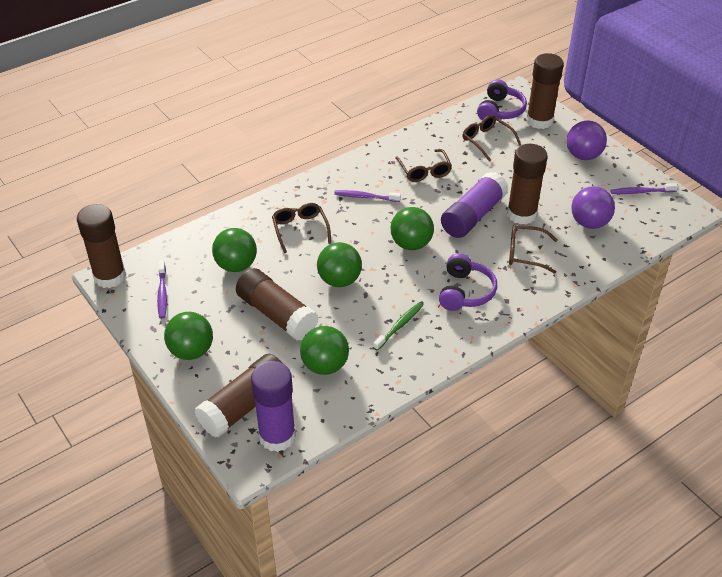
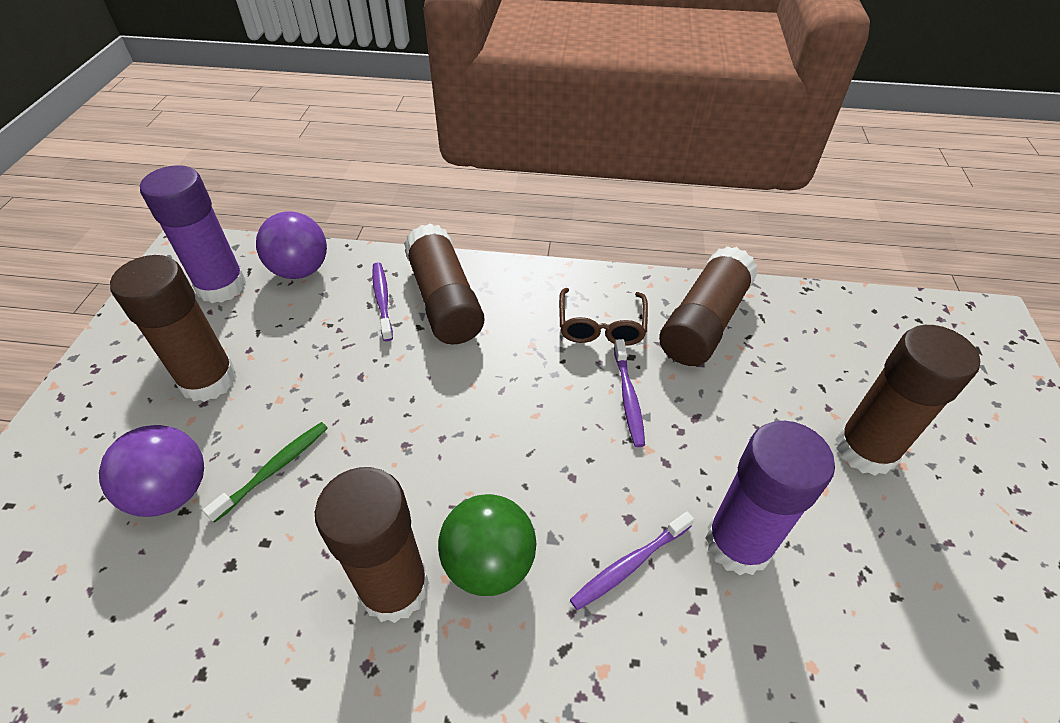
brown glasses: 4 -> 1
green ball: 5 -> 1
purple headphones: 2 -> 0

